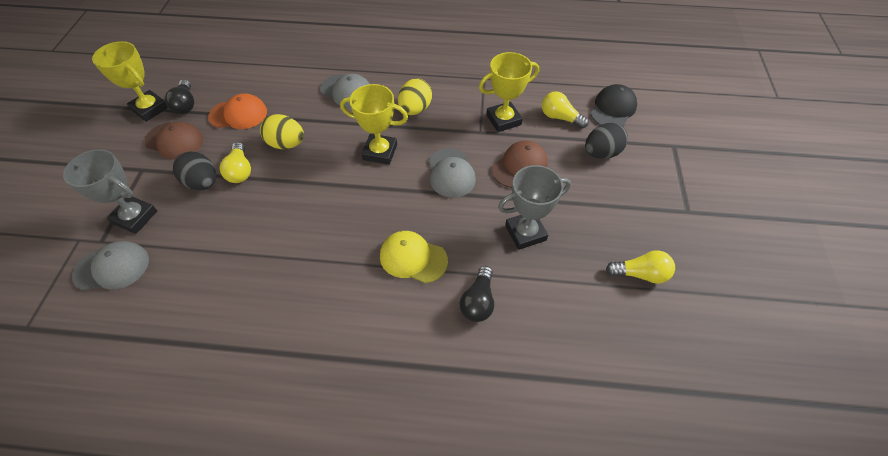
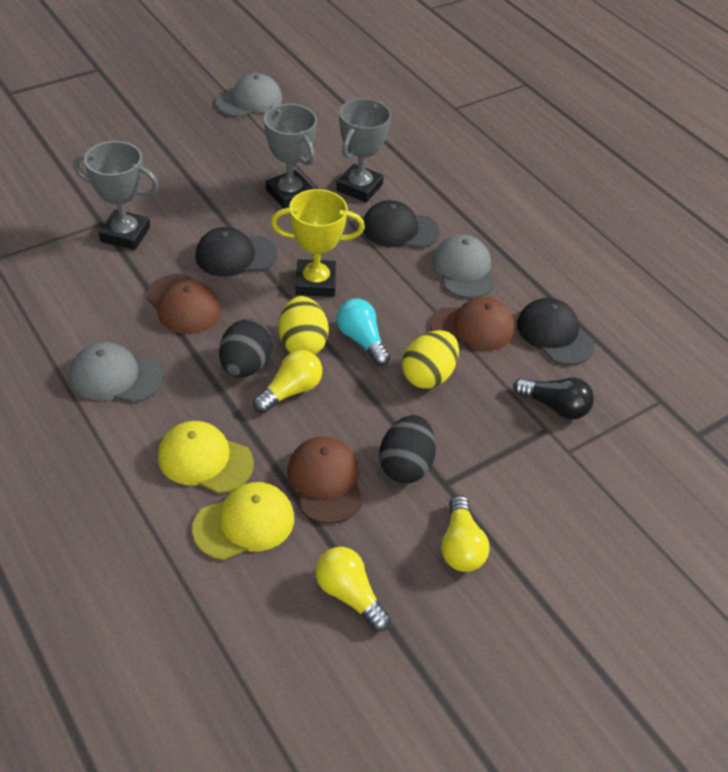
black cap: 1 -> 3
black light bulb: 2 -> 1
brown cap: 2 -> 3
grey trophy: 2 -> 3
orange cap: 1 -> 0
turquoise light bulb: 0 -> 1
yellow cap: 1 -> 2
yellow trophy: 3 -> 1

